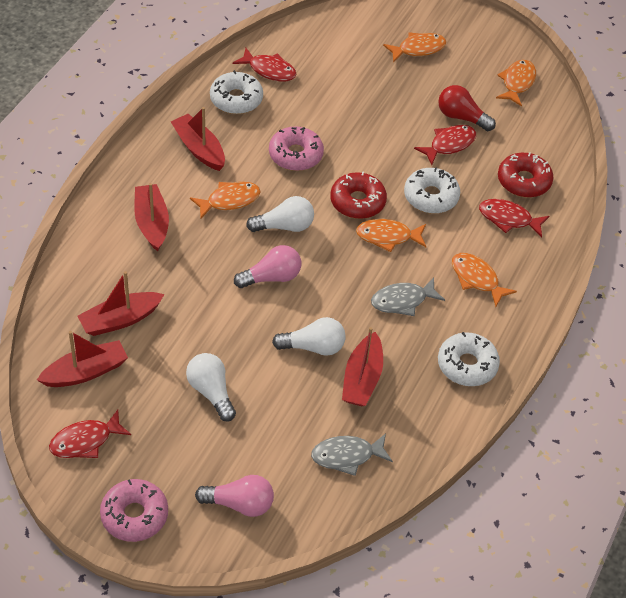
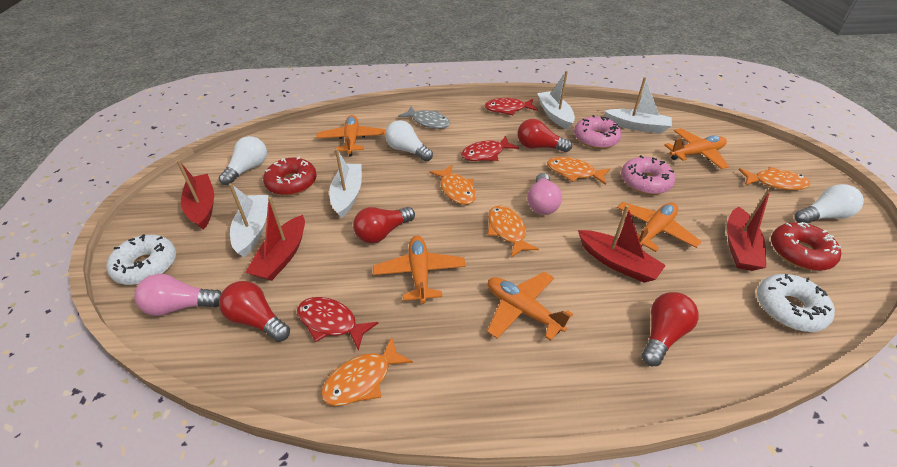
grey fish: 2 -> 1
orange plane: 0 -> 5
red boat: 5 -> 4
red fish: 4 -> 3
red light bulb: 1 -> 4
white boat: 0 -> 4
white donut: 3 -> 2

